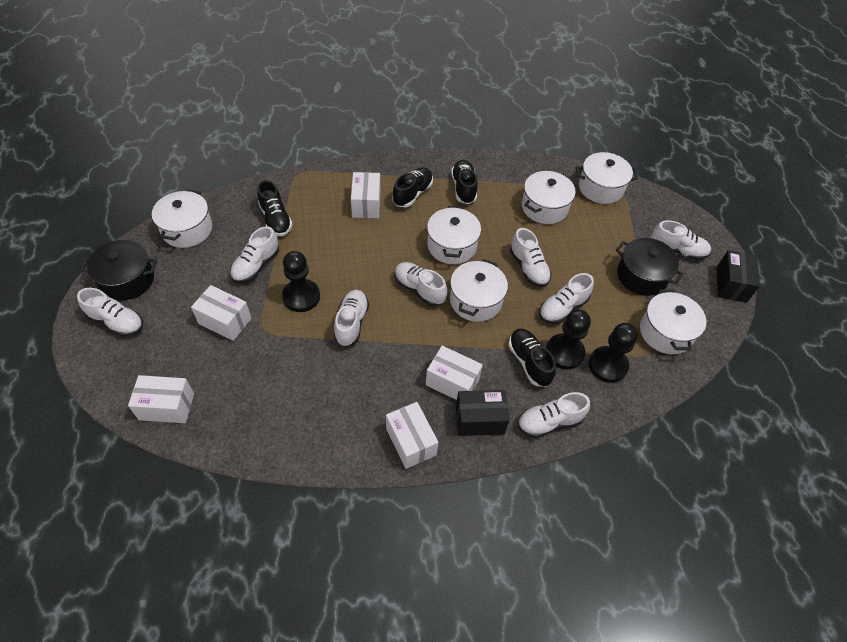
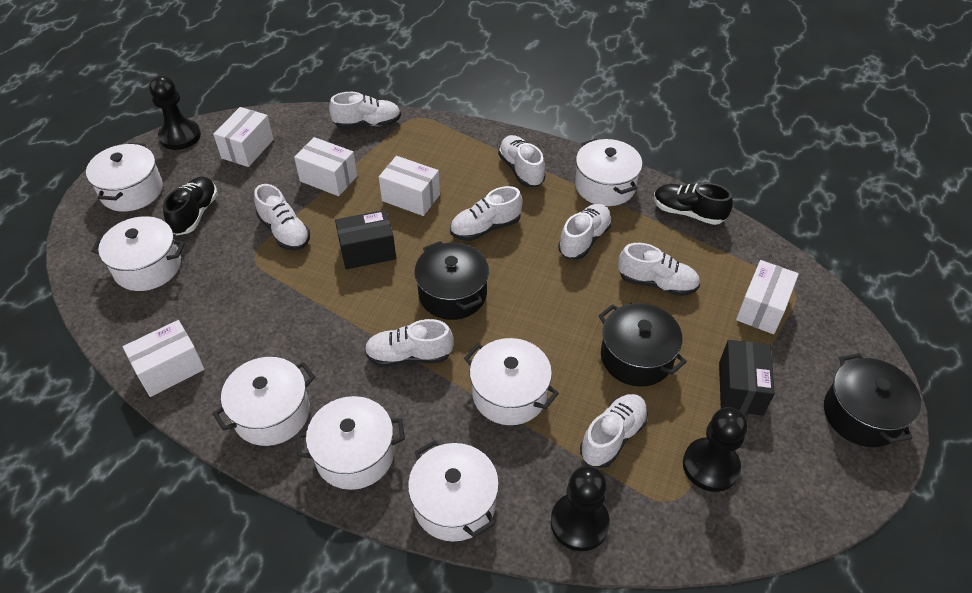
black pot: 2 -> 3
black shoe: 4 -> 2
white pot: 6 -> 7

